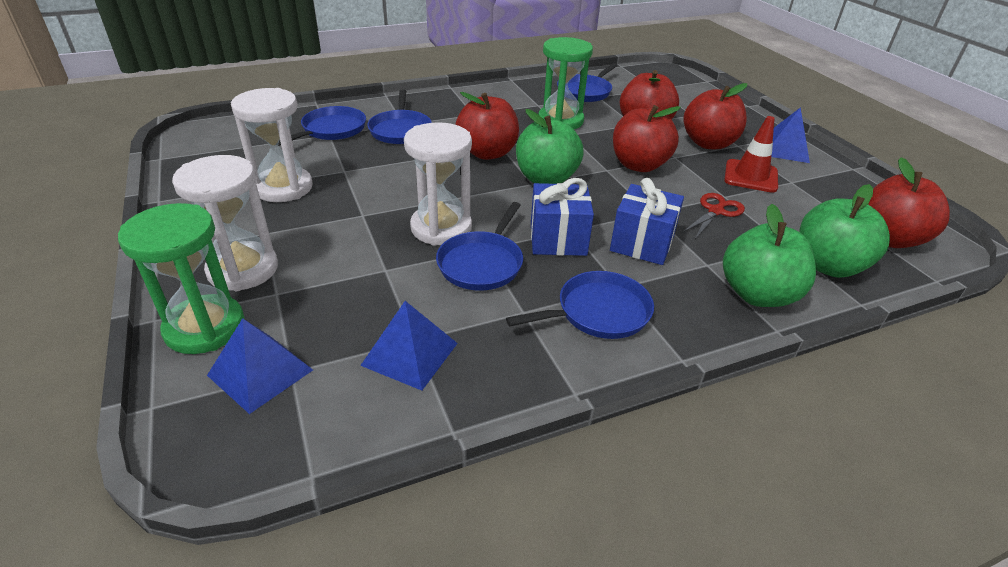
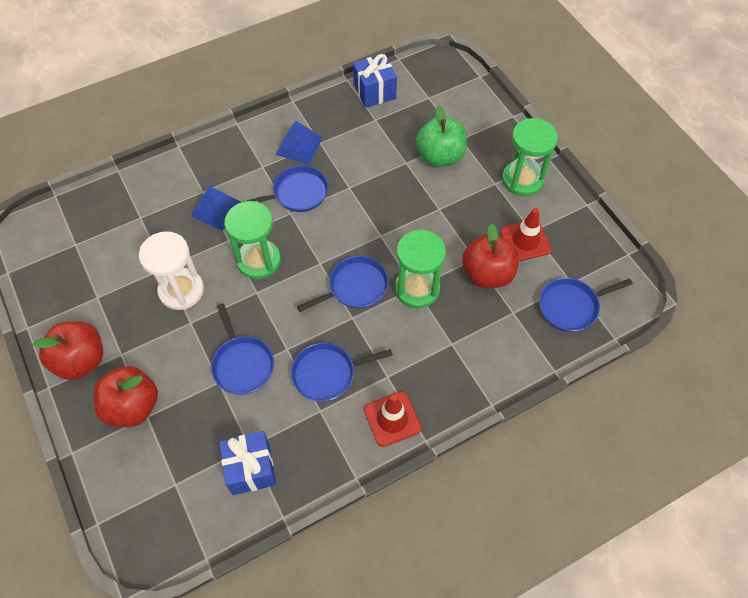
blue pyramid: 3 -> 2
green apple: 3 -> 1
green hourglass: 2 -> 3
red apple: 5 -> 3
red scissors: 1 -> 0
red traffic cone: 1 -> 2
white hourglass: 3 -> 1

